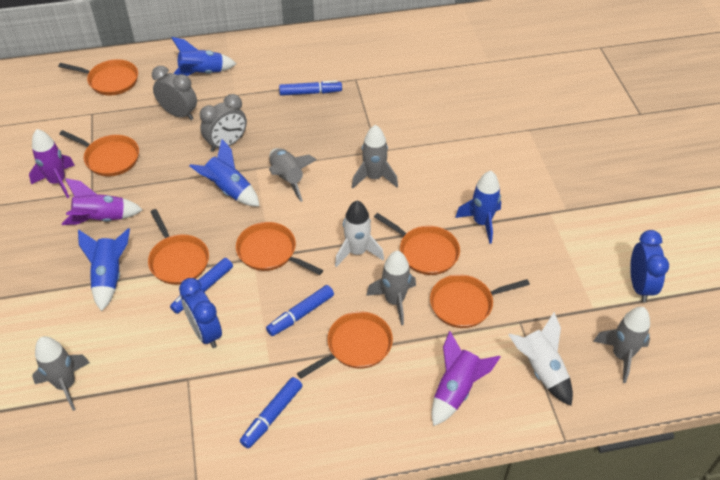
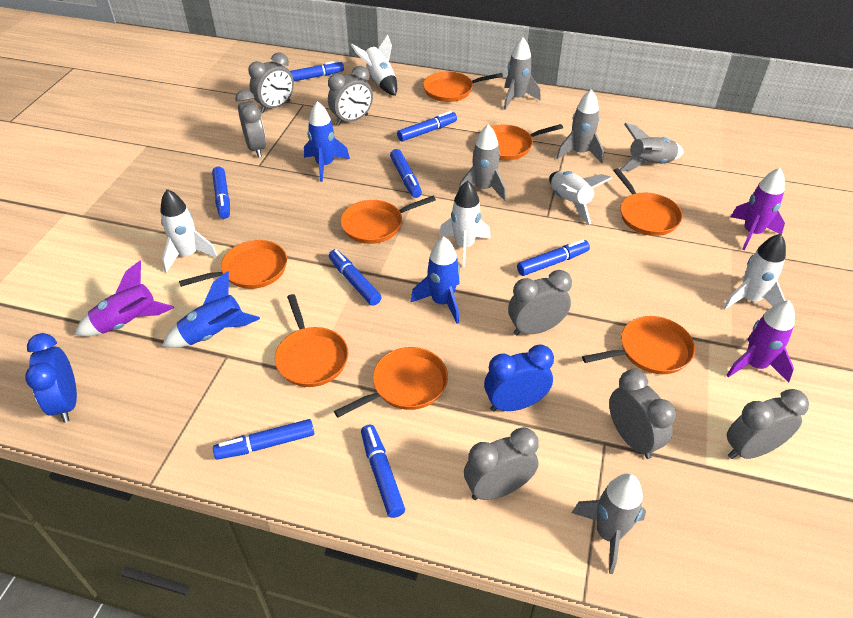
blue marker: 4 -> 8
blue rocket: 4 -> 3
grey clock: 2 -> 7
orange pan: 7 -> 8
white rocket: 2 -> 5

